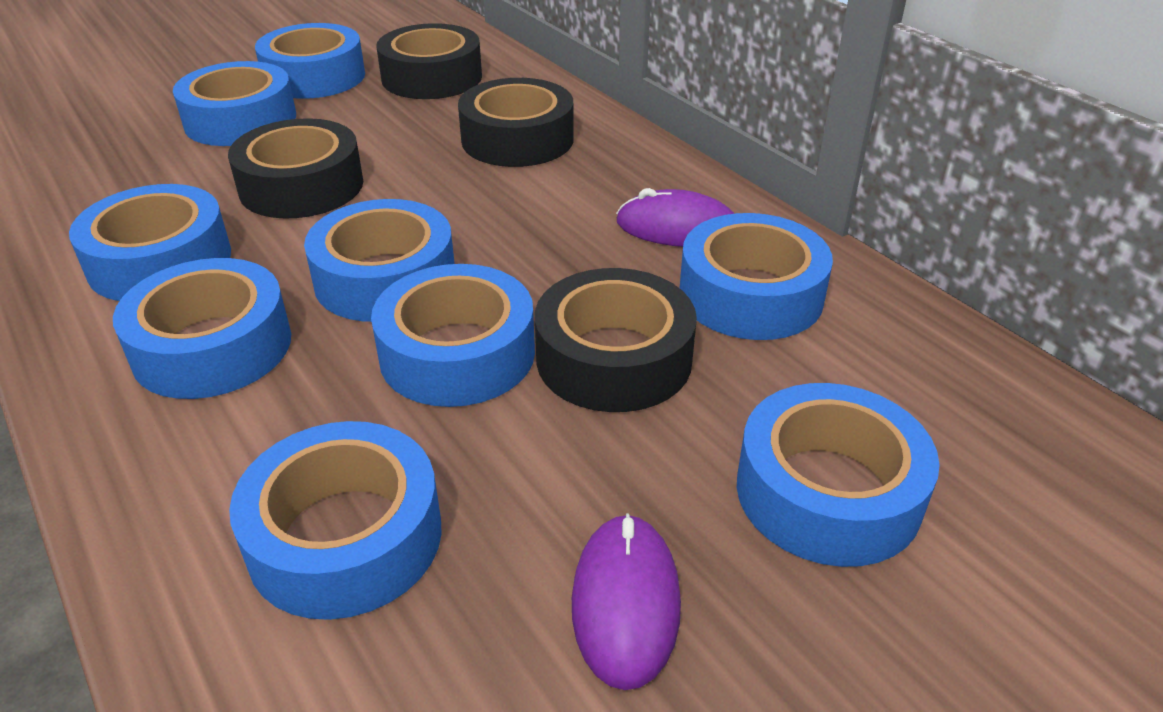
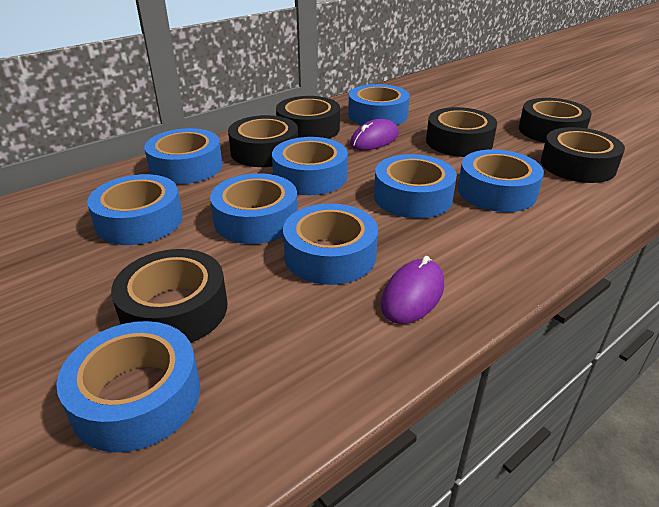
black tape: 4 -> 6

